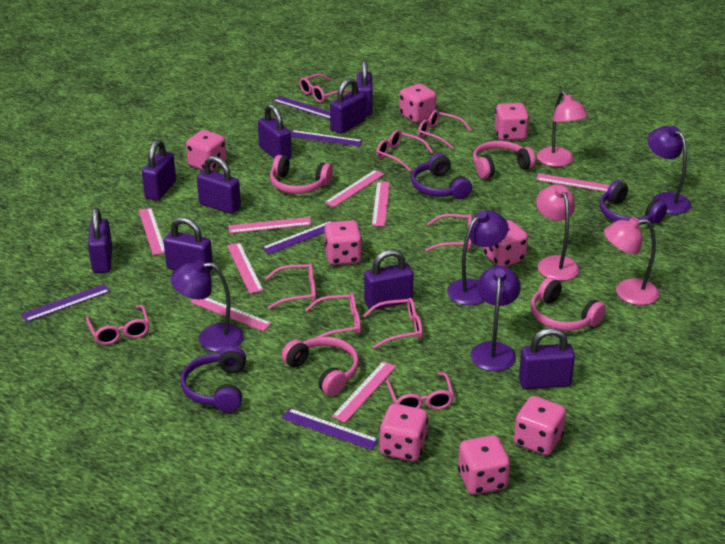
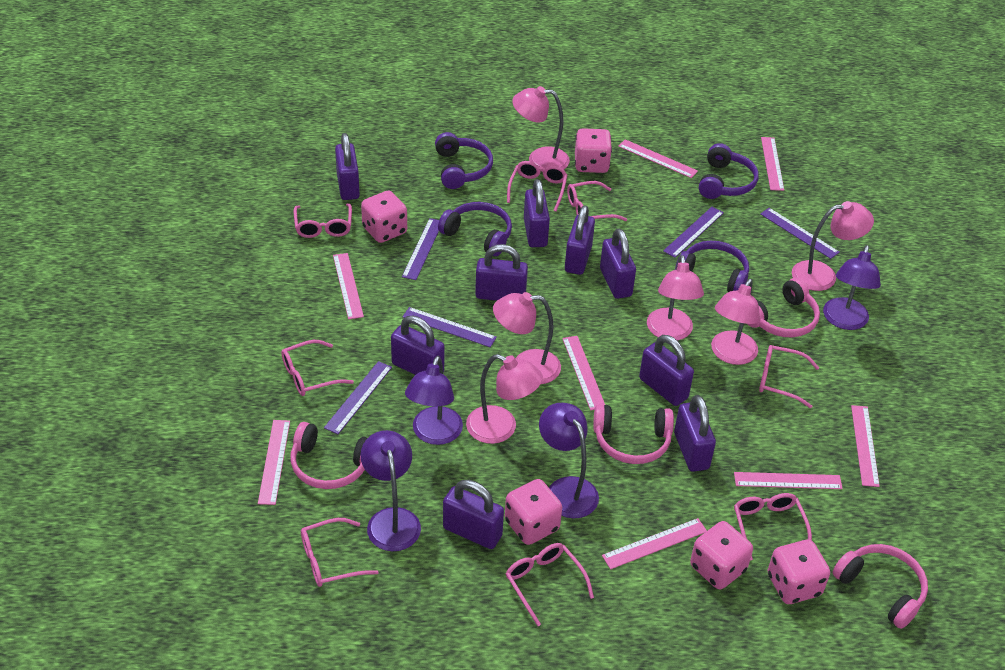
pink dice: 8 -> 5
pink glasses: 9 -> 8
pink lamp: 3 -> 6
purple headphones: 3 -> 4

